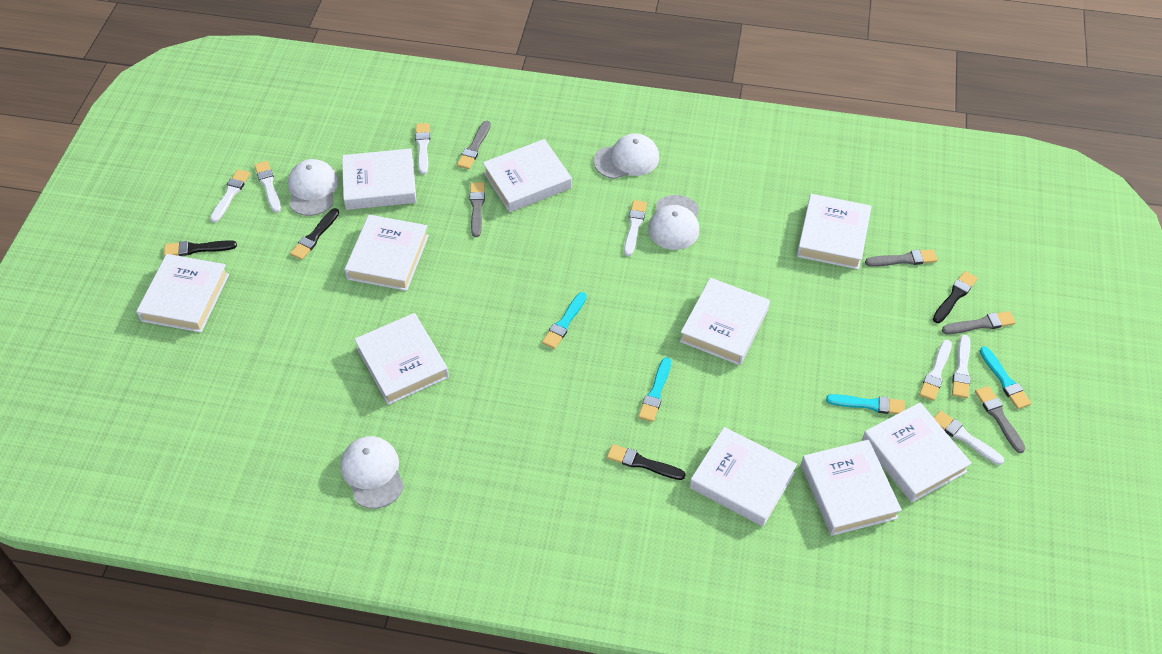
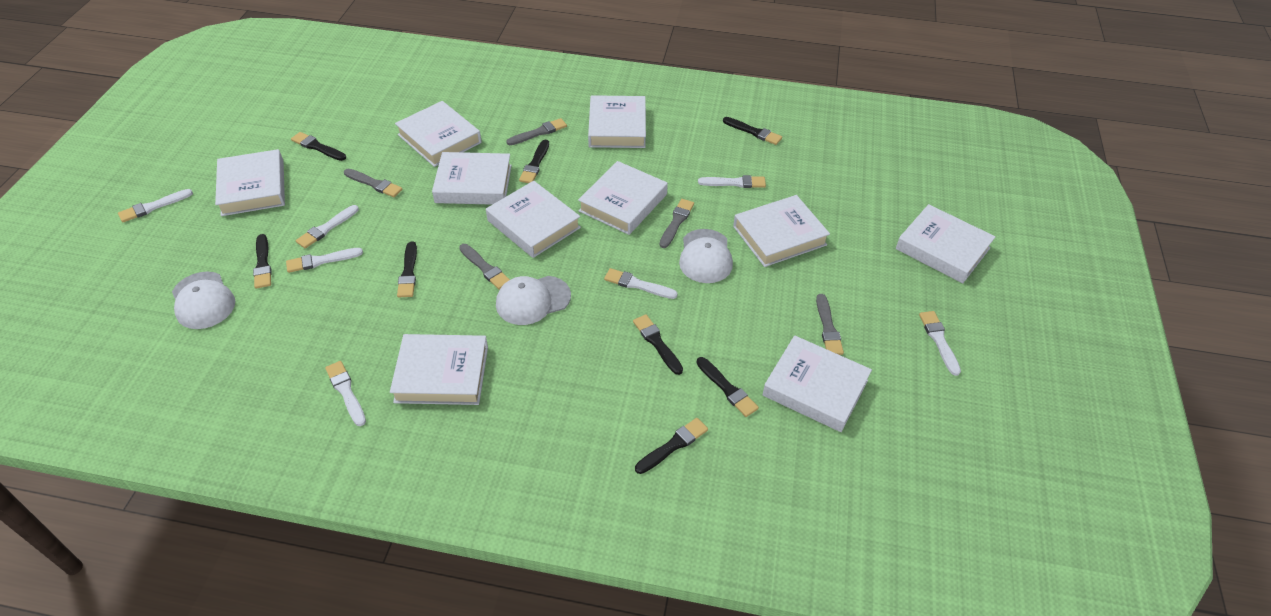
black brush: 4 -> 8
turquoise brush: 4 -> 0
white cap: 4 -> 3

